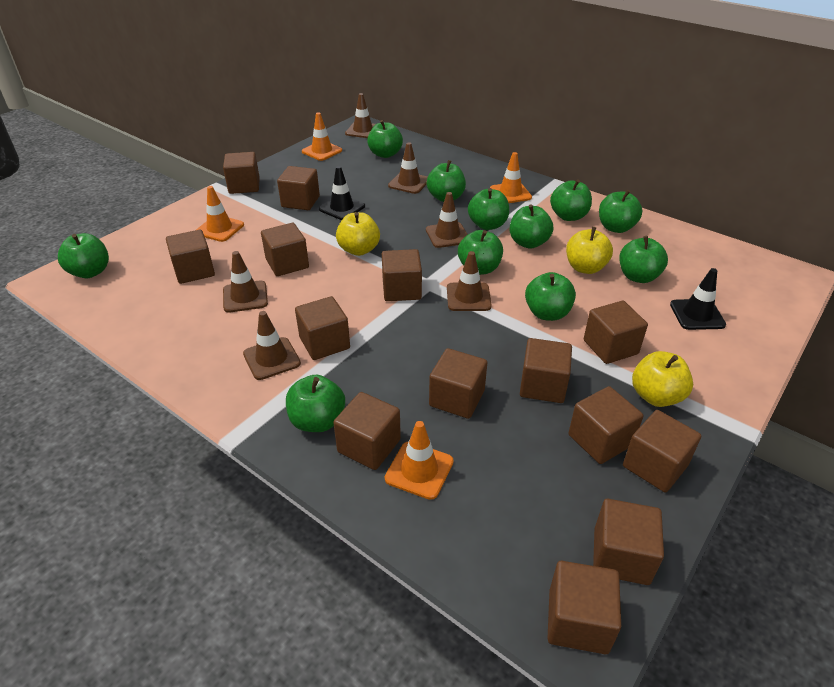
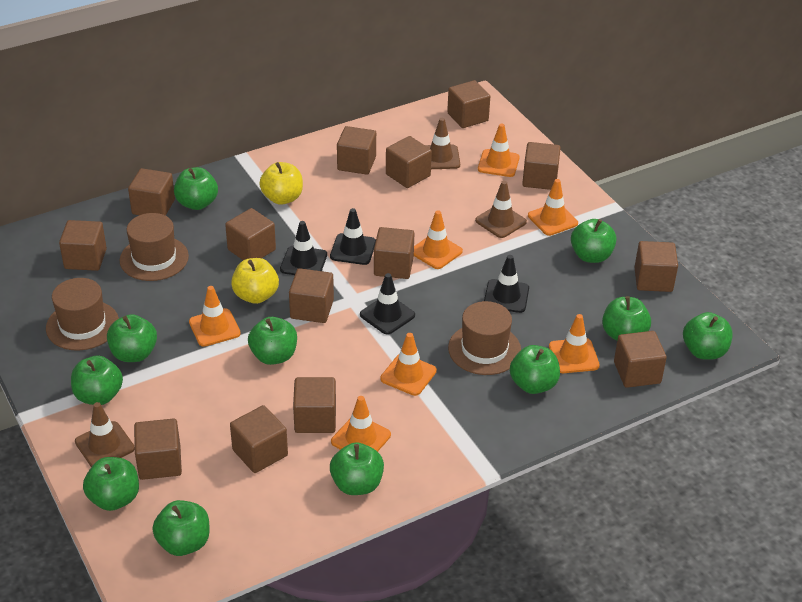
black traffic cone: 2 -> 4
brown hat: 0 -> 3
brown traffic cone: 6 -> 3
orange traffic cone: 4 -> 7
yellow apple: 3 -> 2

